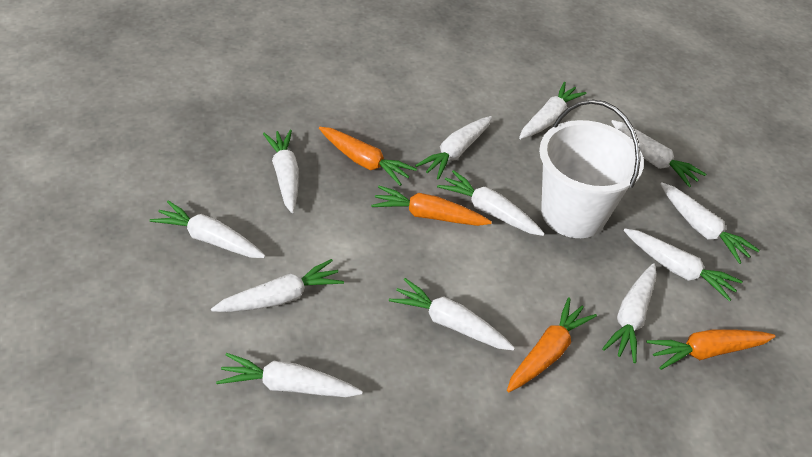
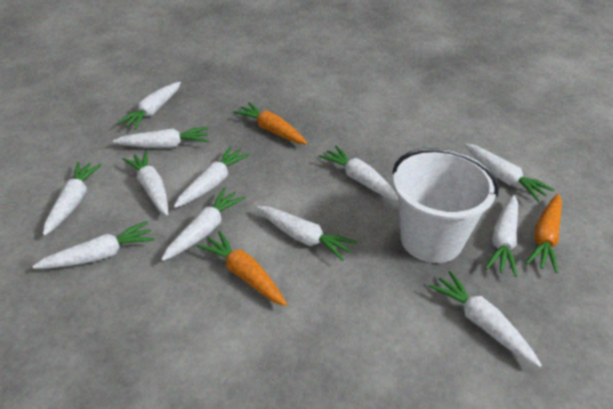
orange carrot: 4 -> 3

